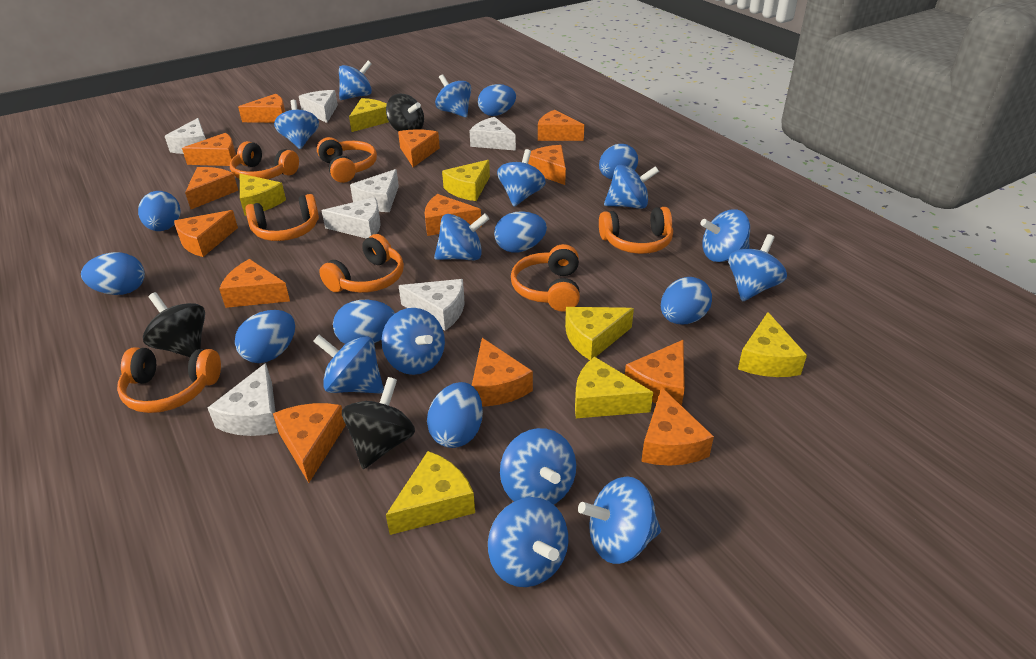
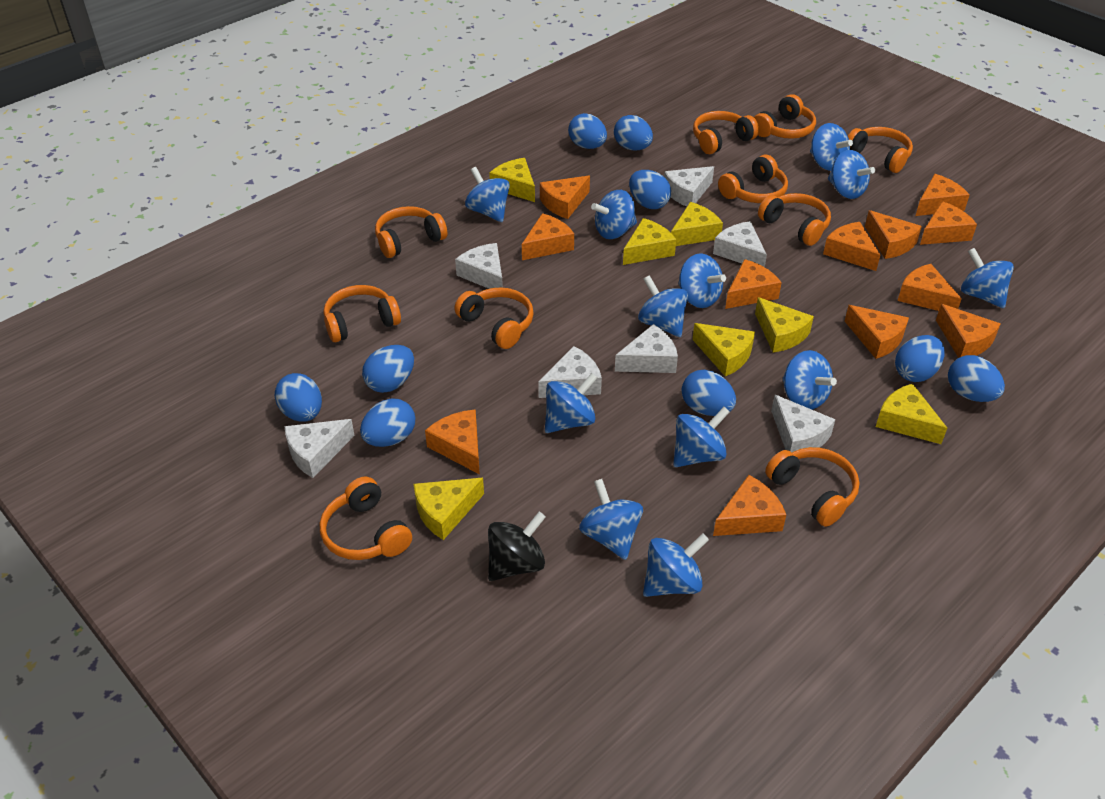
black spinning top: 3 -> 1
blue spinning top: 13 -> 12
orange cheese: 13 -> 12
orange headphones: 7 -> 10

